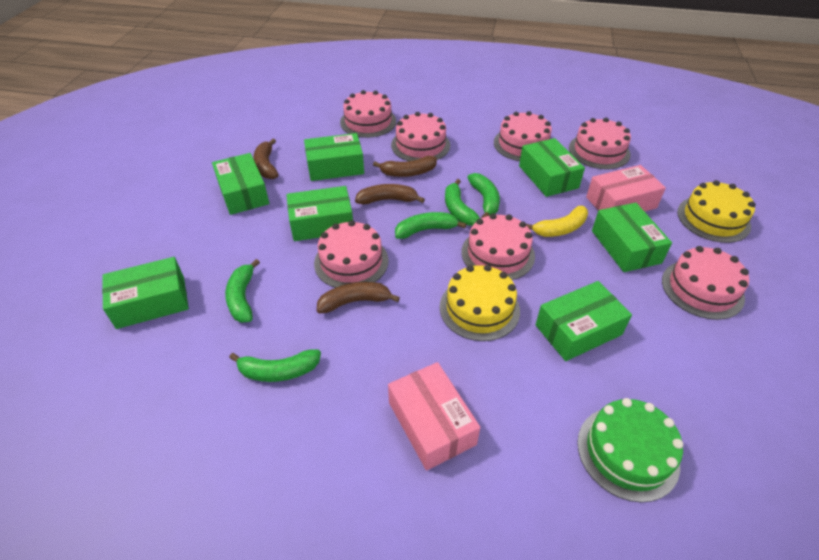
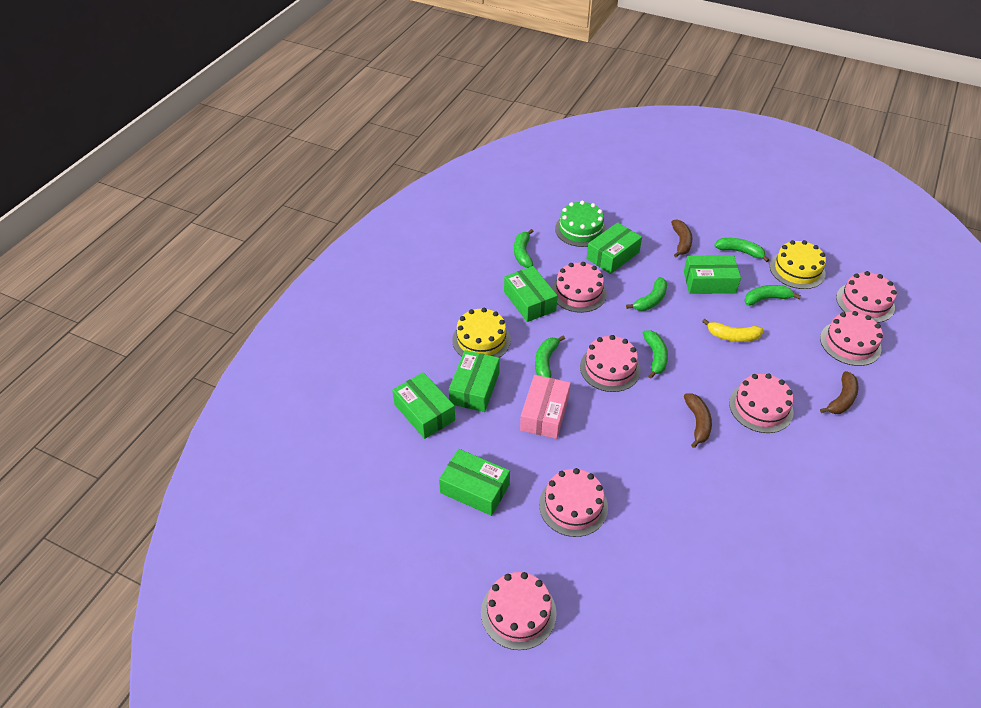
brown banana: 4 -> 3
green banana: 5 -> 6
green box: 7 -> 6
pink box: 2 -> 1

